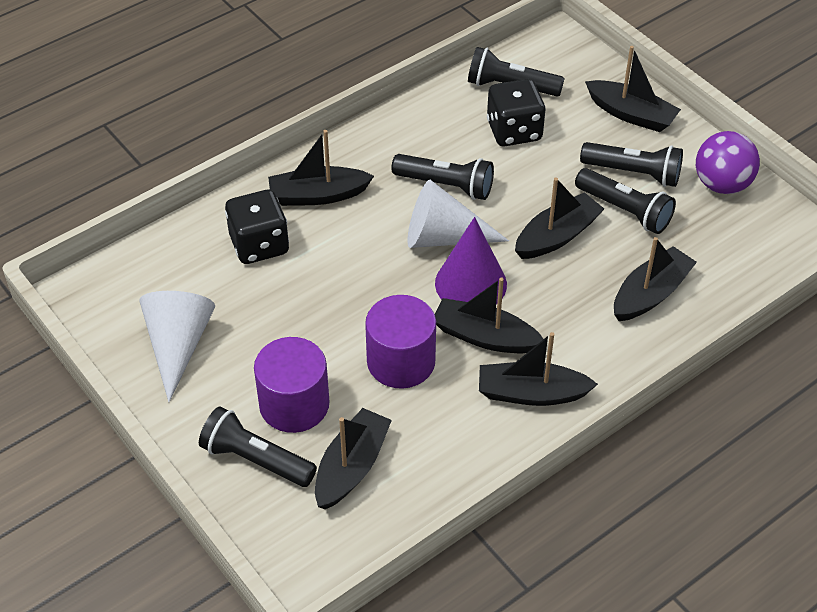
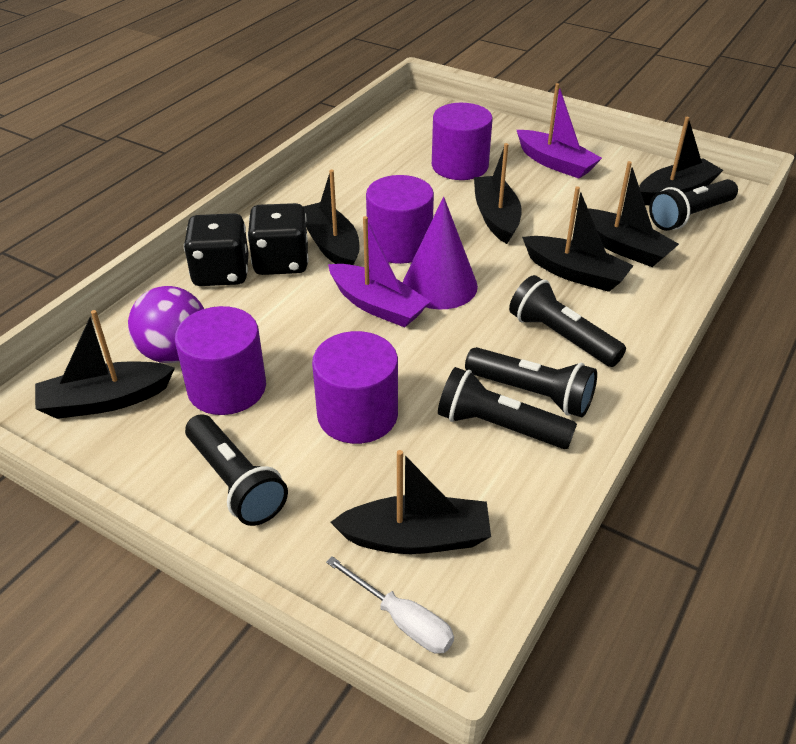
purple boat: 0 -> 2
purple cylinder: 2 -> 4
white cone: 2 -> 0
white screwdriver: 0 -> 1

